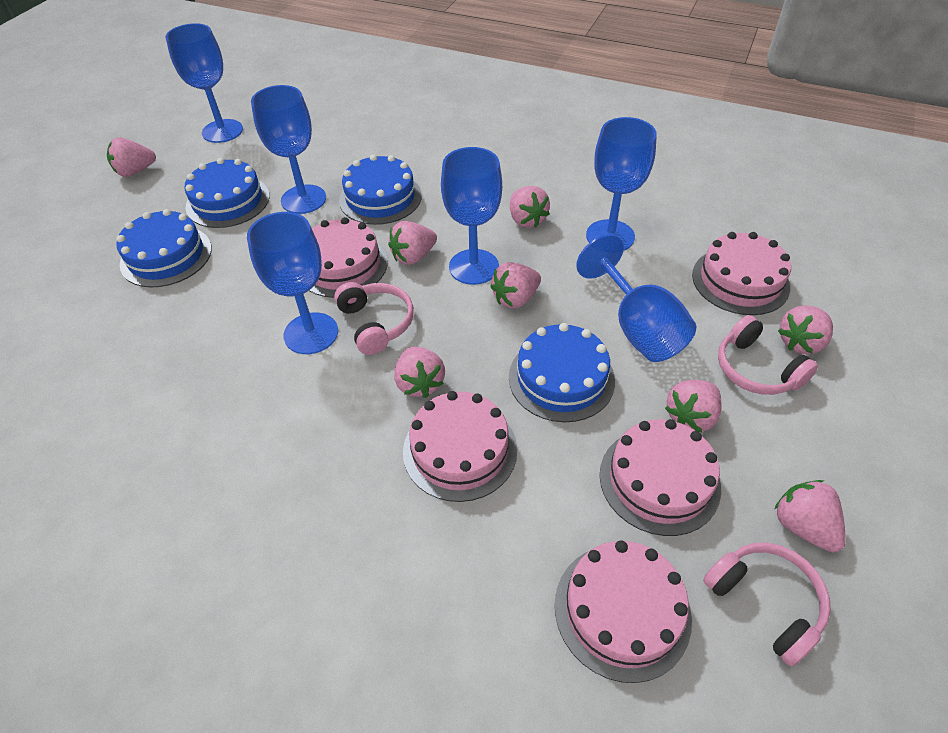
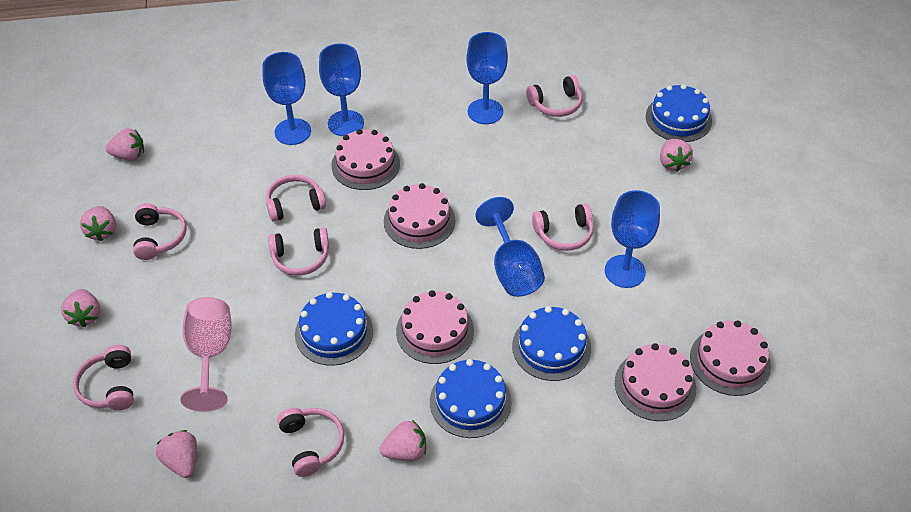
blue goblet: 6 -> 5
pink goblet: 0 -> 1
pink headphones: 3 -> 7
pink strawberry: 8 -> 6

